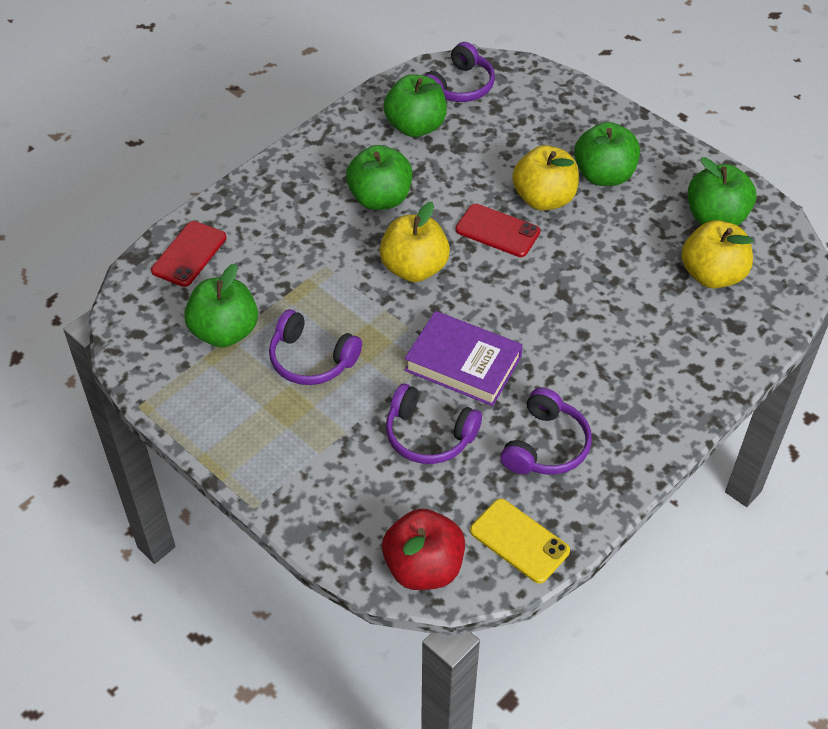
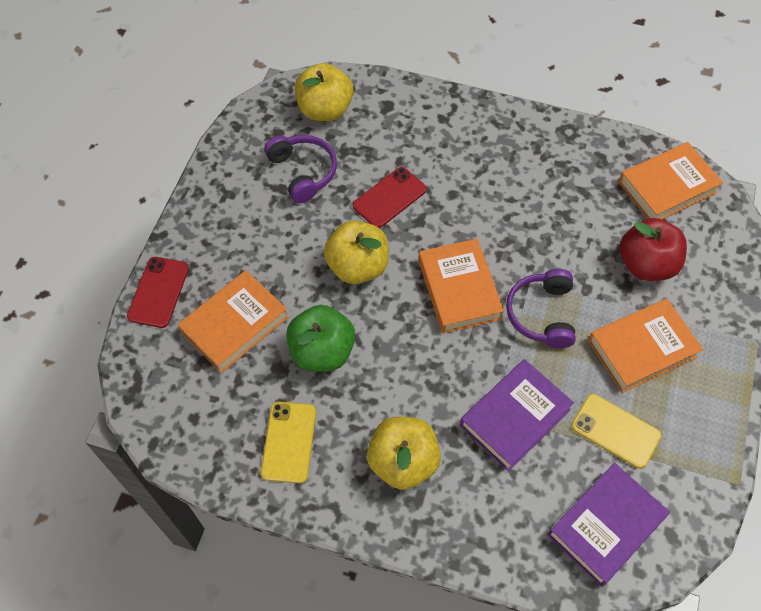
green apple: 5 -> 1
orange book: 0 -> 4
purple book: 1 -> 2
purple headphones: 4 -> 2
yellow phone: 1 -> 2

